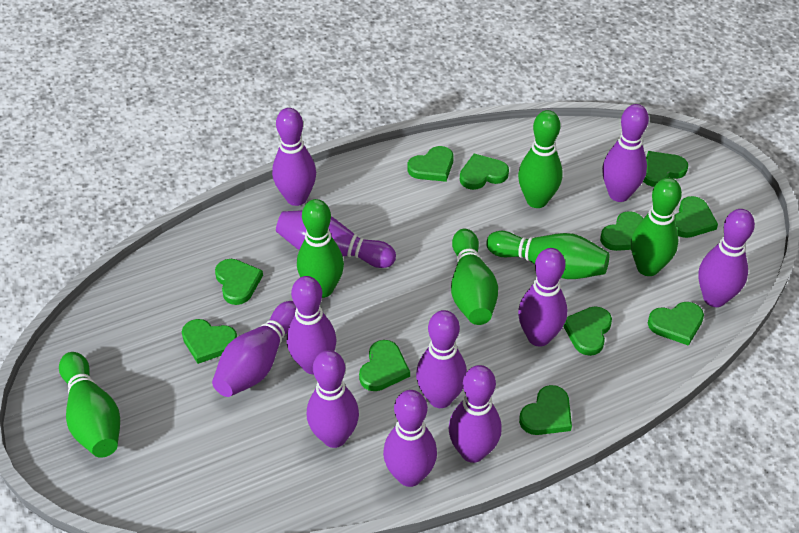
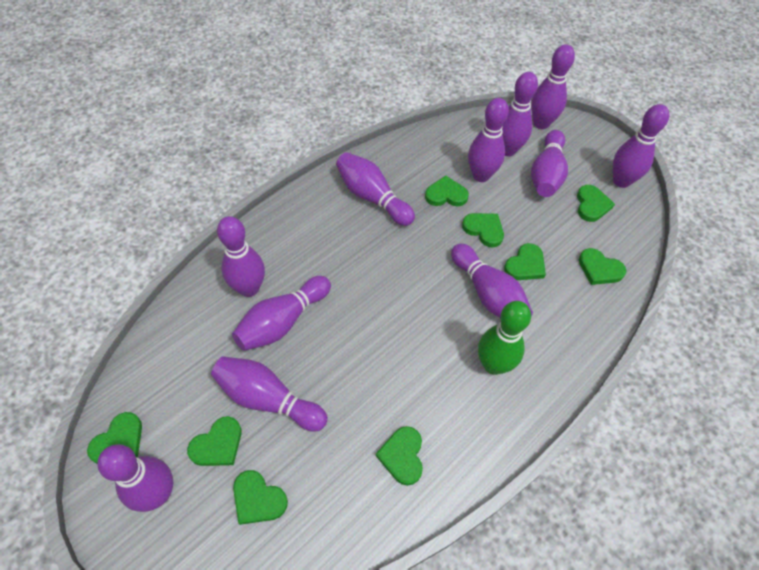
green bowling pin: 6 -> 1
green heart: 11 -> 9

